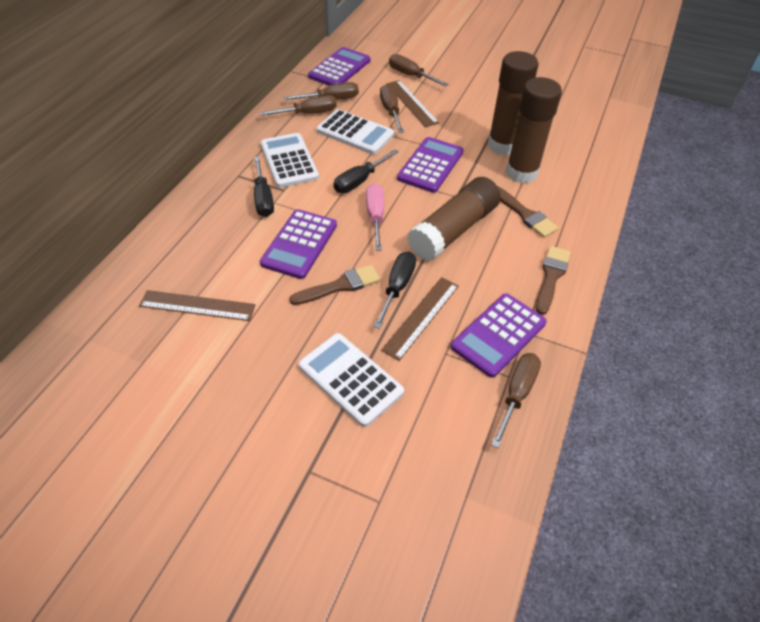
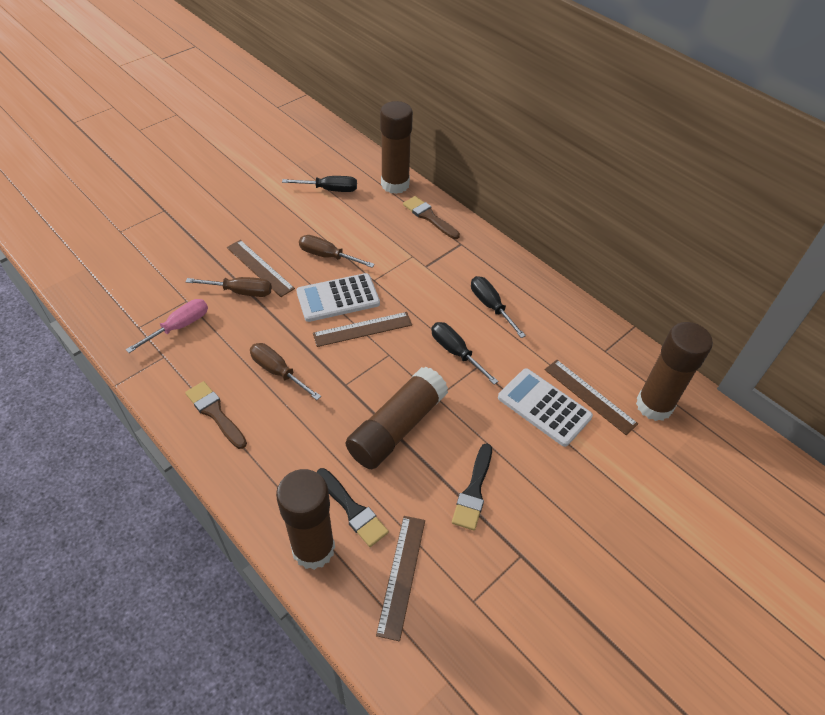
black brush: 0 -> 2
brown brush: 3 -> 2
brown glue stick: 3 -> 4
brown ruler: 3 -> 4
brown screwdriver: 5 -> 3
purple calculator: 4 -> 0
white calculator: 3 -> 2

